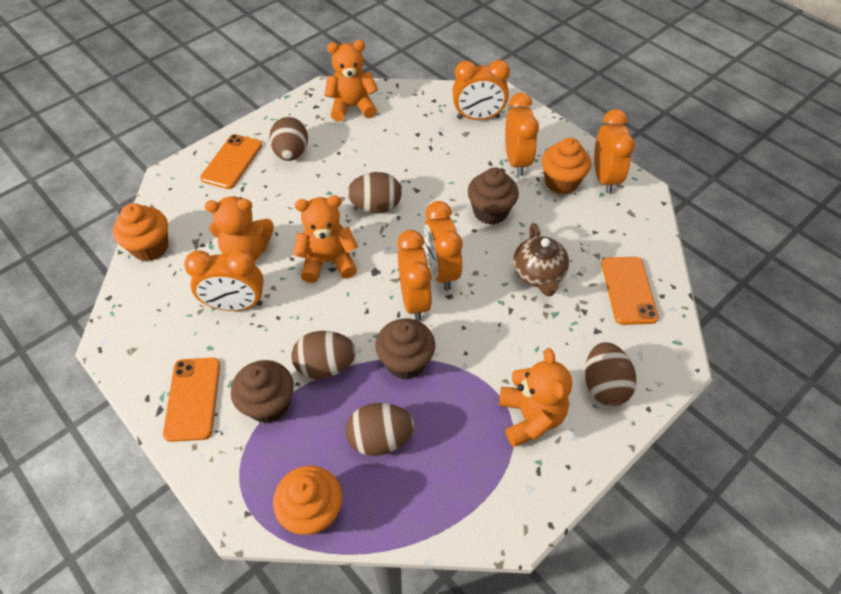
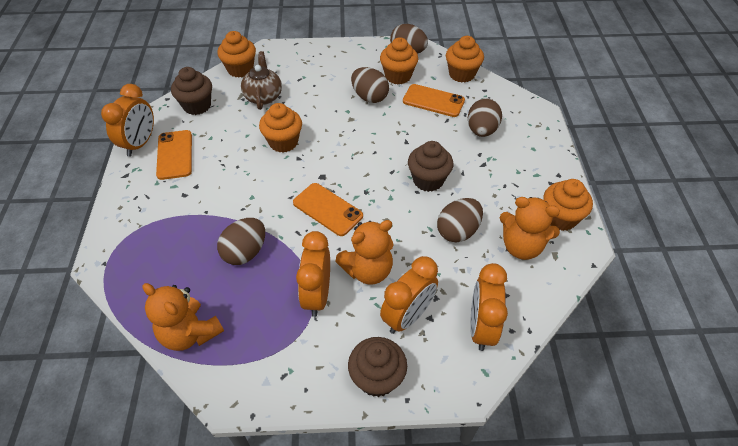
orange clock: 6 -> 4
orange cupcake: 3 -> 5
orange teddy bear: 4 -> 3

